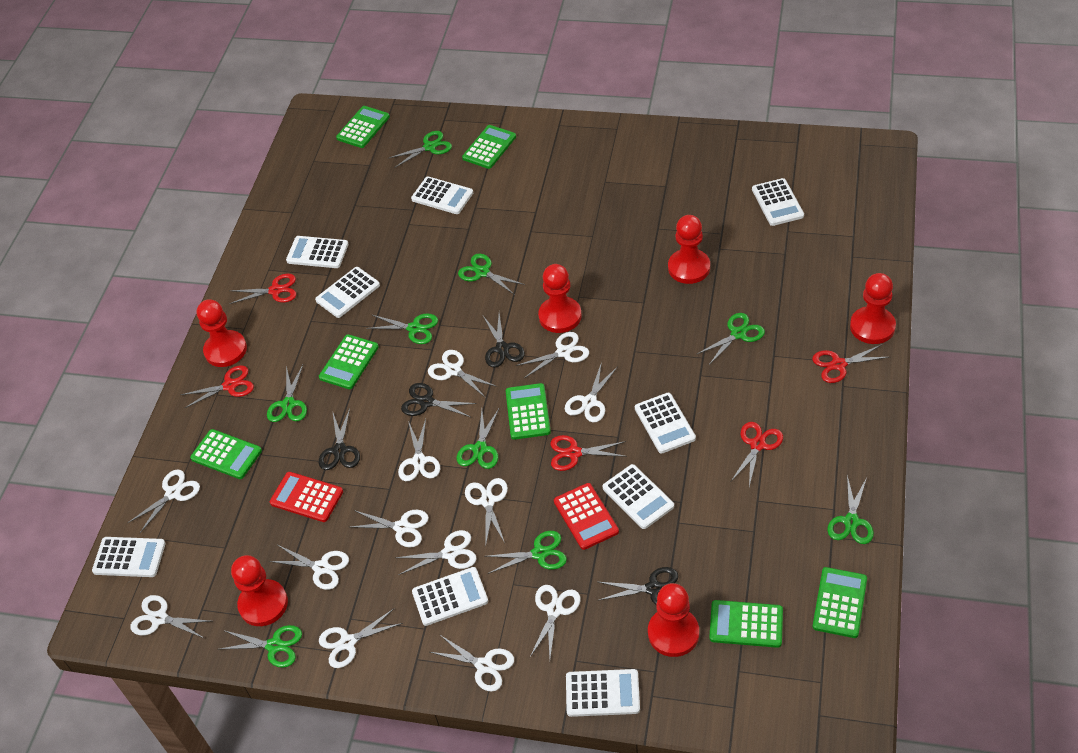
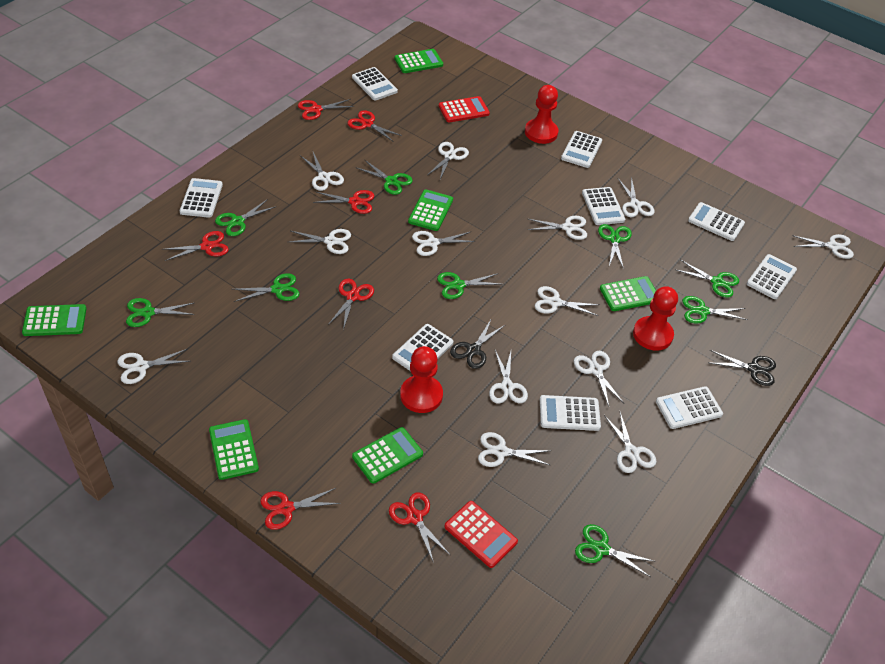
black scissors: 4 -> 2
green calculator: 7 -> 6
red pawn: 6 -> 3
red scissors: 5 -> 7

